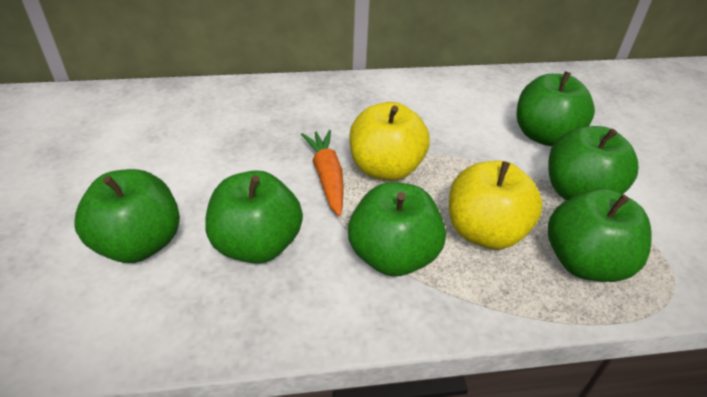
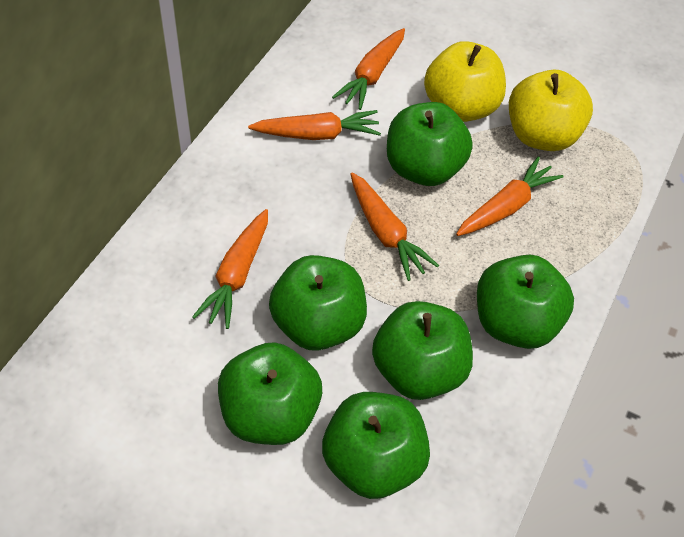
orange carrot: 1 -> 5

